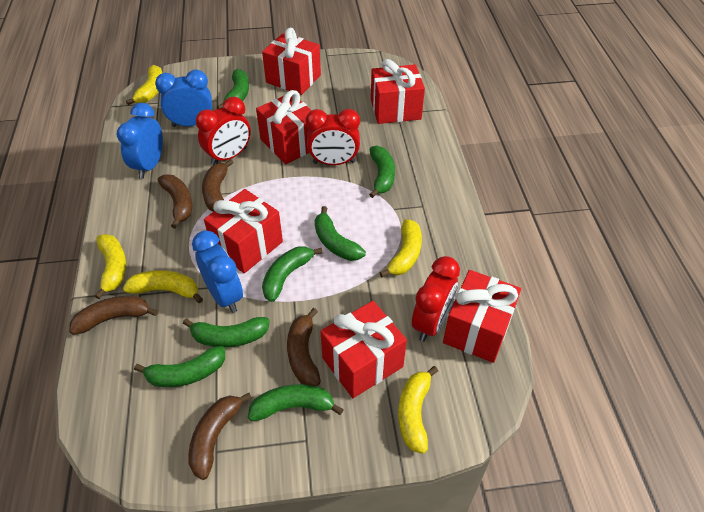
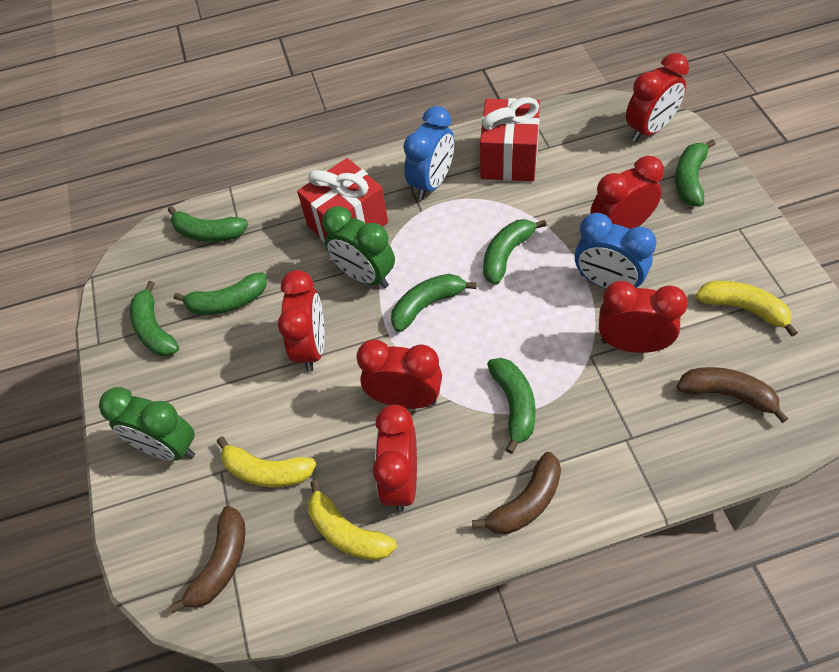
blue clock: 3 -> 2
brown banana: 5 -> 3
green clock: 0 -> 2
red clock: 3 -> 6
red gift: 6 -> 2
yellow banana: 5 -> 3

